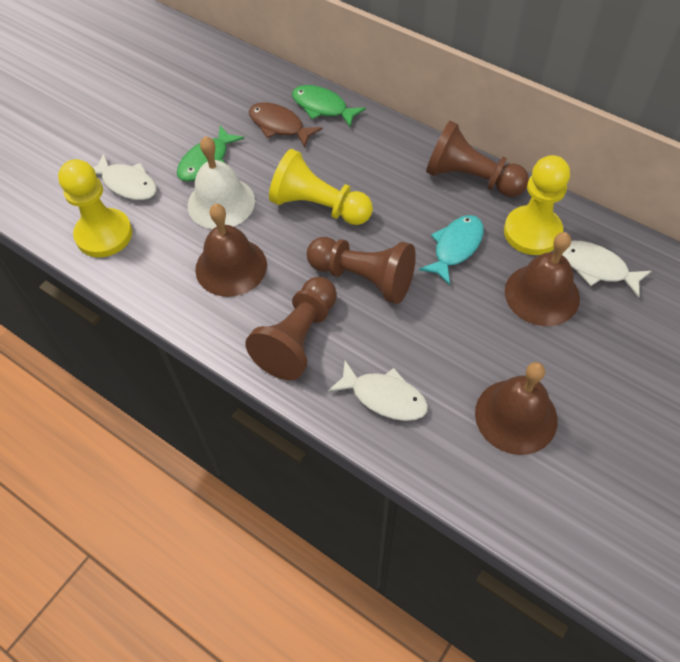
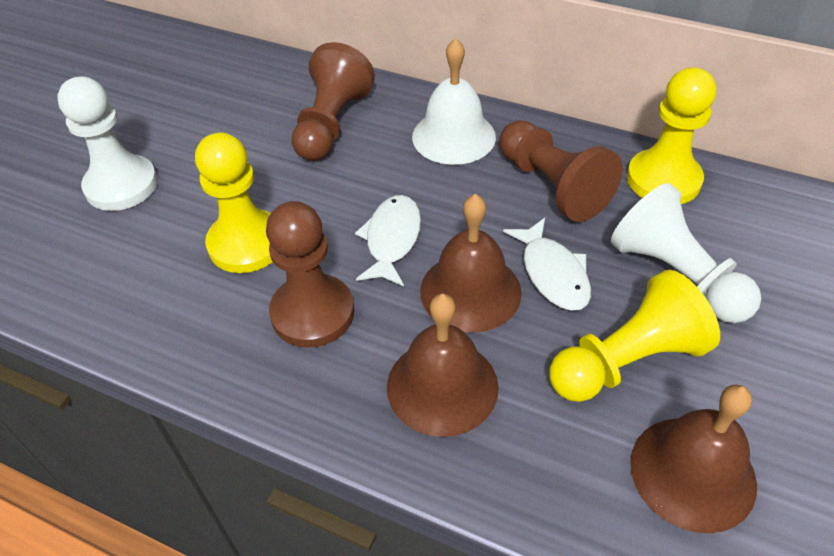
brown fish: 1 -> 0
green fish: 2 -> 0
turquoise fish: 1 -> 0
white fish: 3 -> 2
white pawn: 0 -> 2

